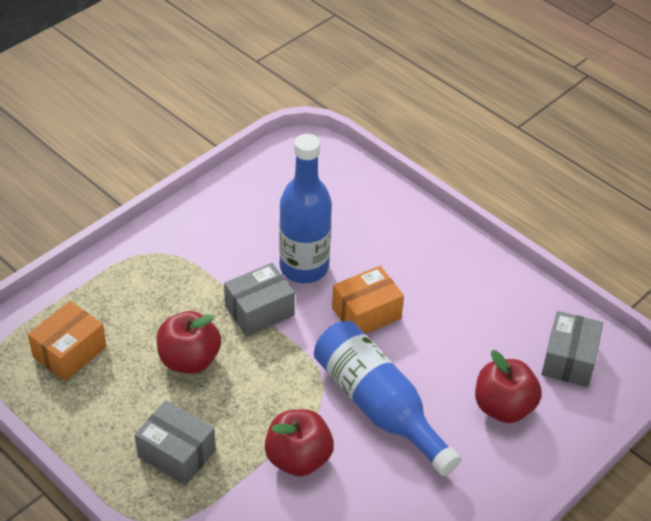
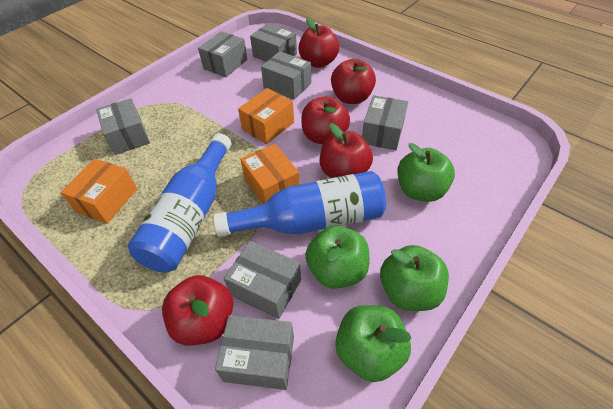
green apple: 0 -> 4
grey box: 3 -> 7
orange box: 2 -> 3
red apple: 3 -> 5

